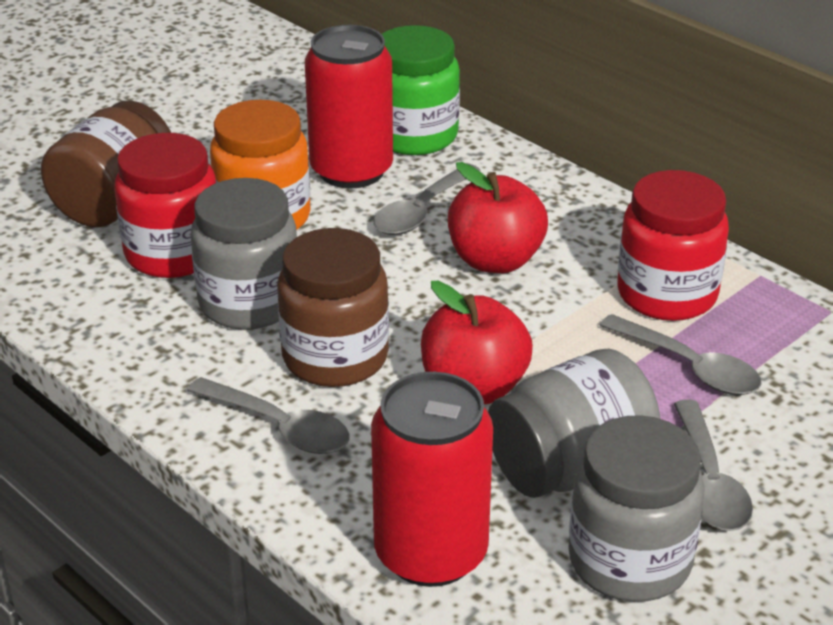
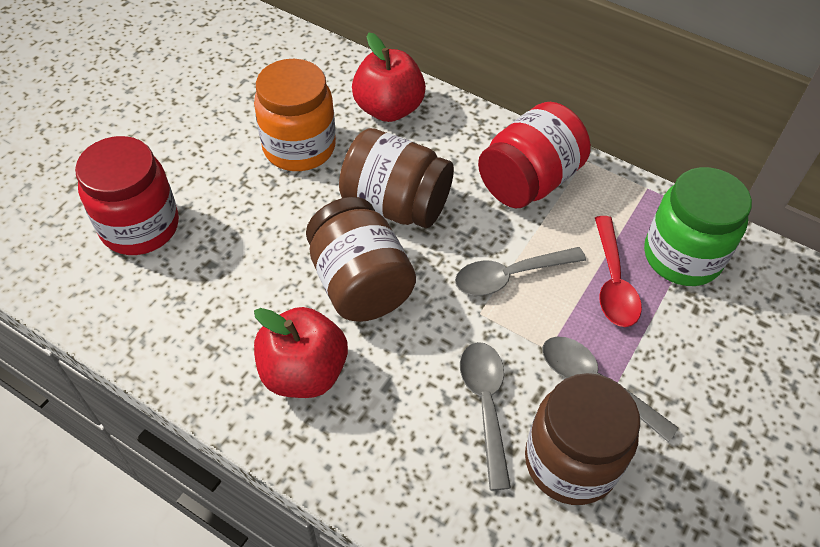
brown jar: 2 -> 3
grey jar: 3 -> 0
grey spoon: 4 -> 3
red can: 2 -> 0
red spoon: 0 -> 1

